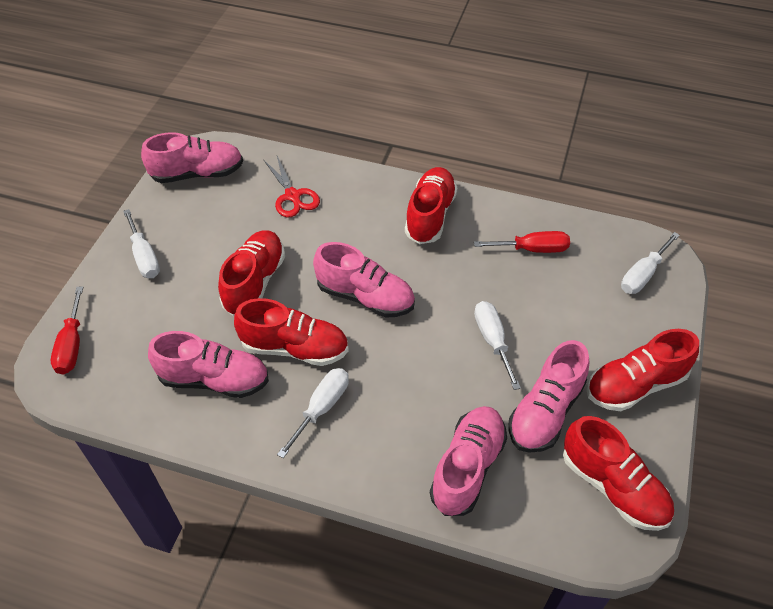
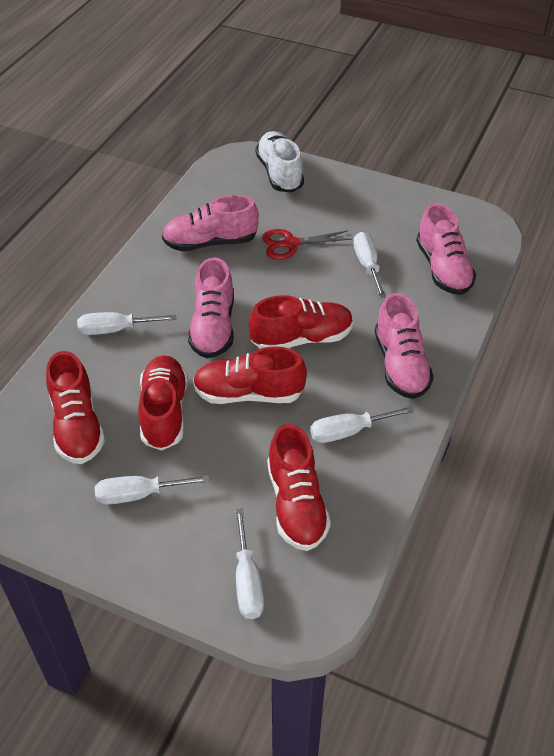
pink shoe: 5 -> 4
red screwdriver: 2 -> 0
white screwdriver: 4 -> 5
white shoe: 0 -> 1

